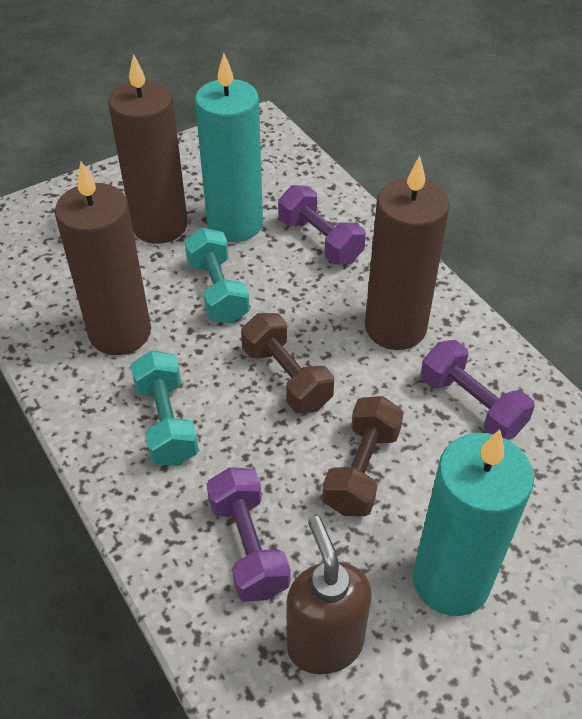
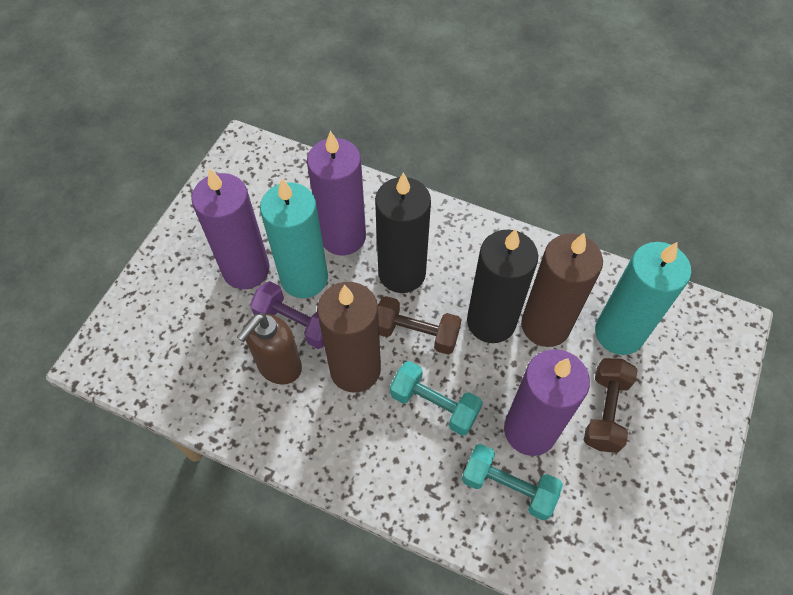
black candle: 0 -> 2
brown candle: 3 -> 2
purple candle: 0 -> 3
purple dumbbell: 3 -> 1

